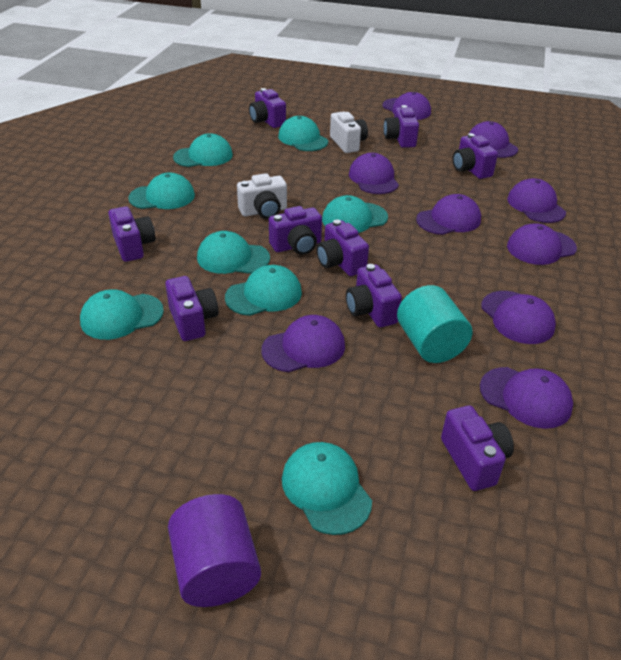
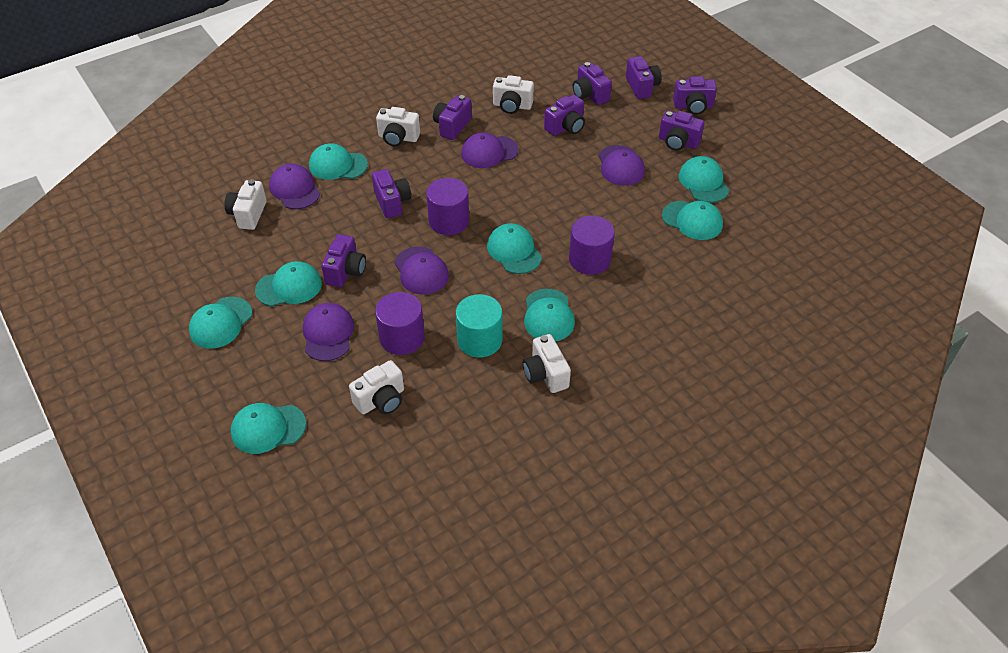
purple camera: 9 -> 8
purple cap: 9 -> 5
purple cylinder: 1 -> 3
white camera: 2 -> 5

